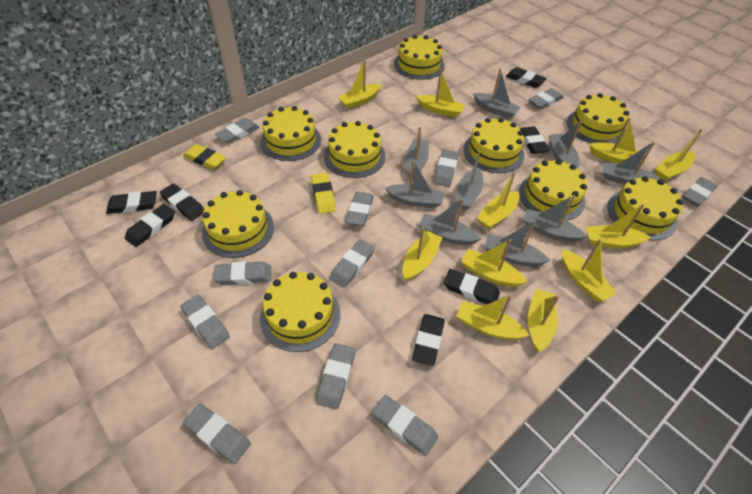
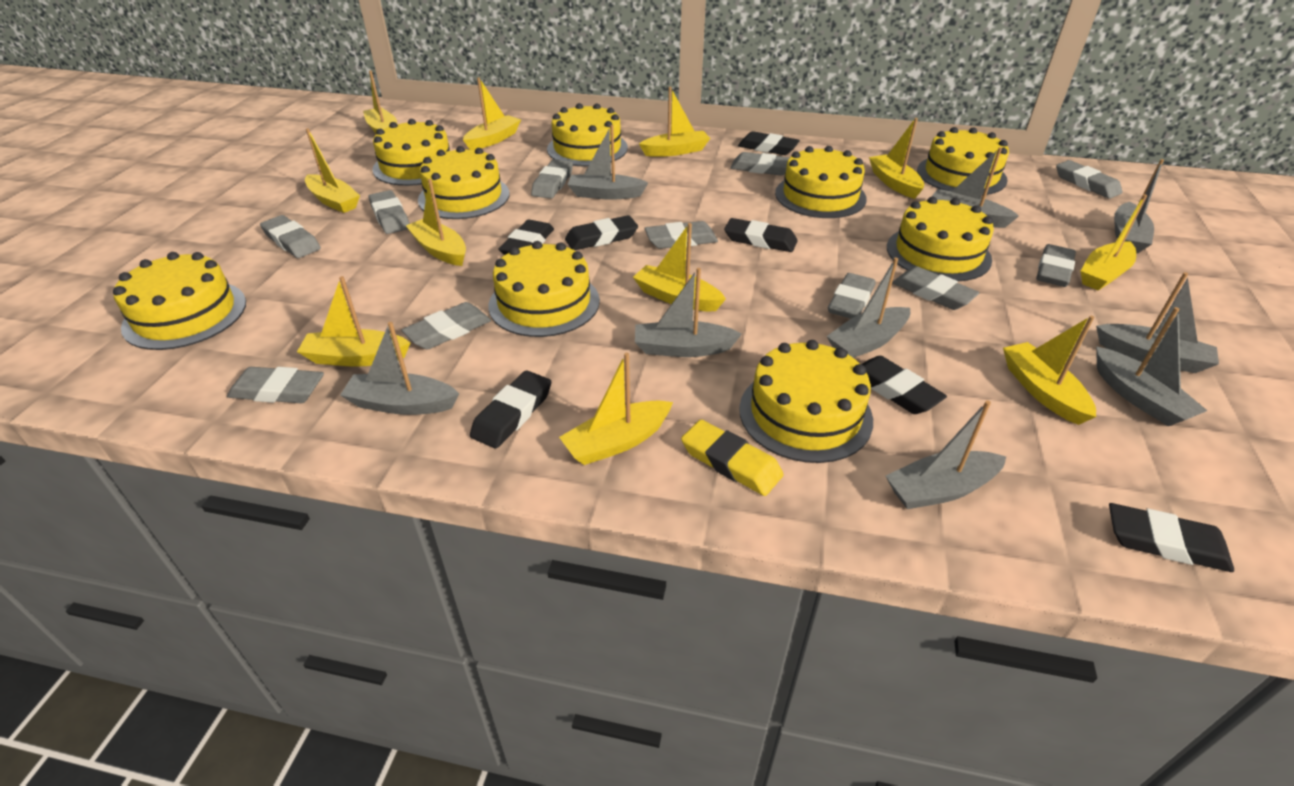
yellow eraser: 2 -> 1

